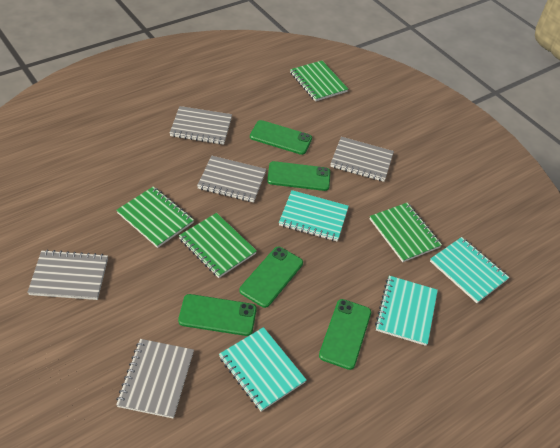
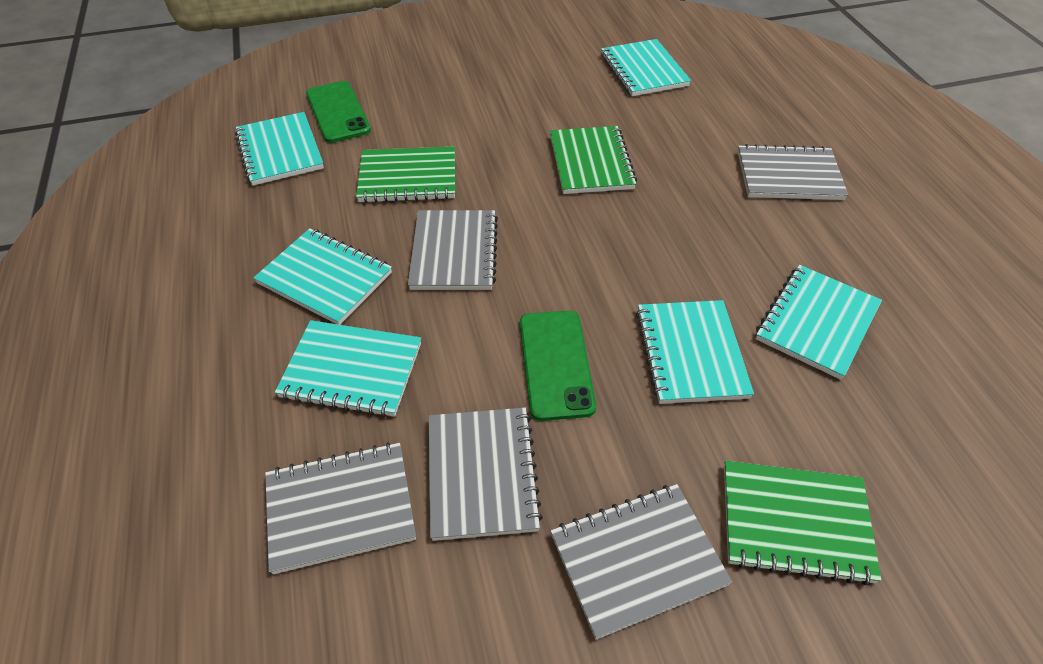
green notebook: 4 -> 3
green phone: 5 -> 2
turquoise notebook: 4 -> 6

